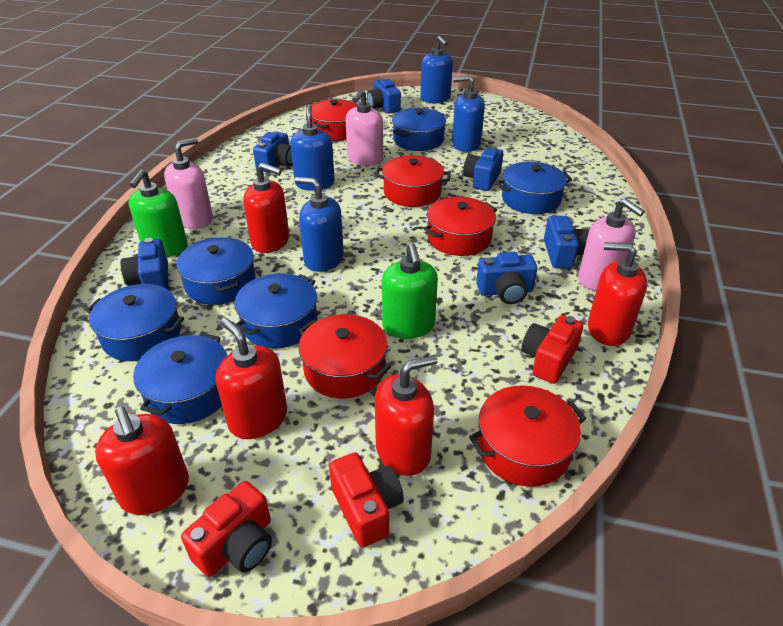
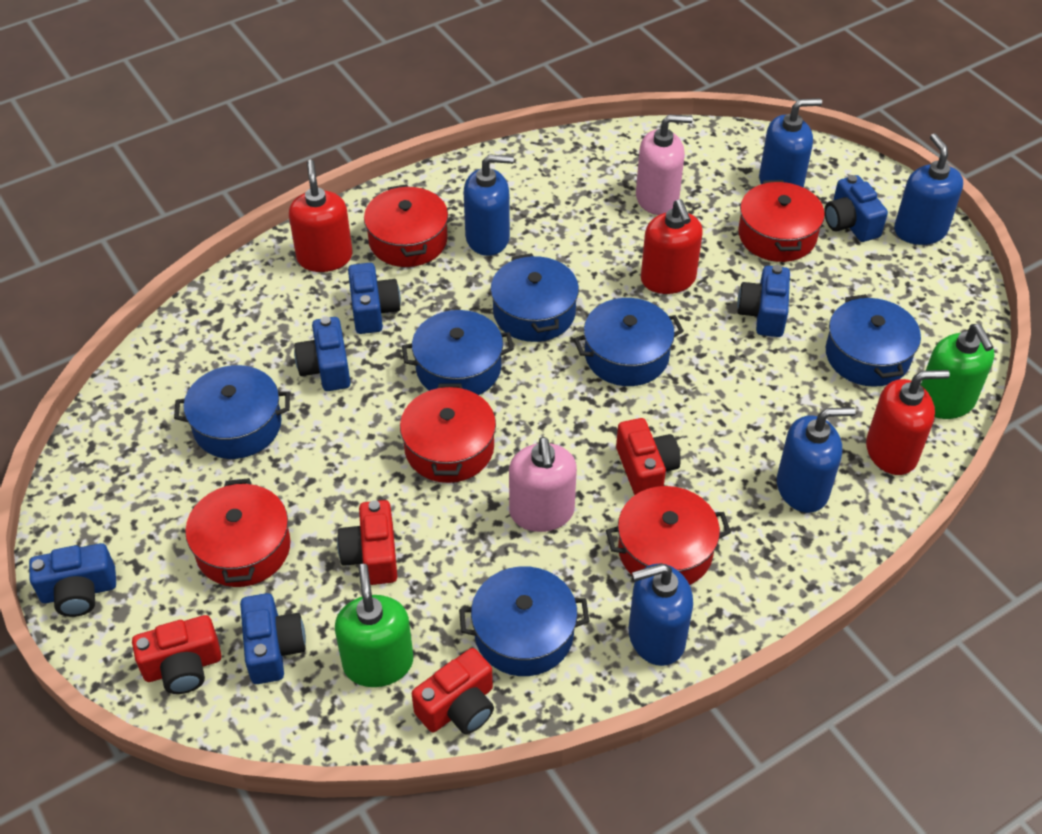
blue soap dispenser: 4 -> 5
pink soap dispenser: 3 -> 2
red camera: 3 -> 4
red soap dispenser: 5 -> 3

